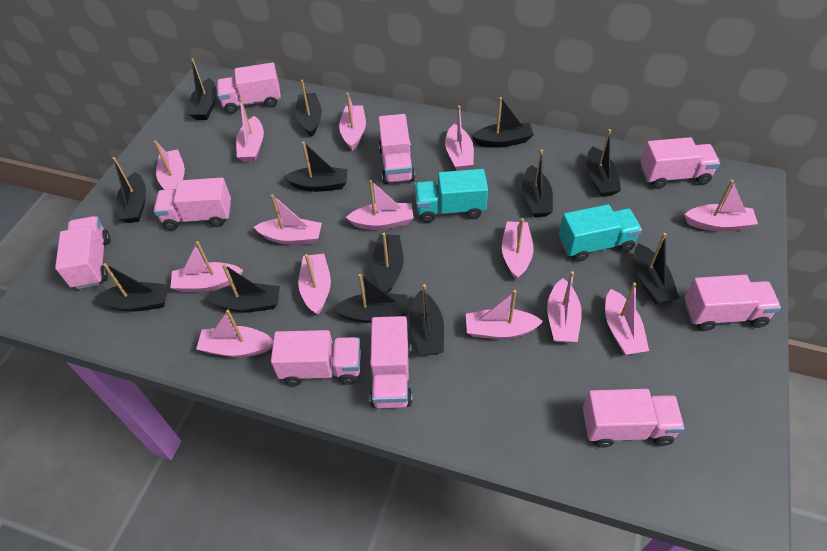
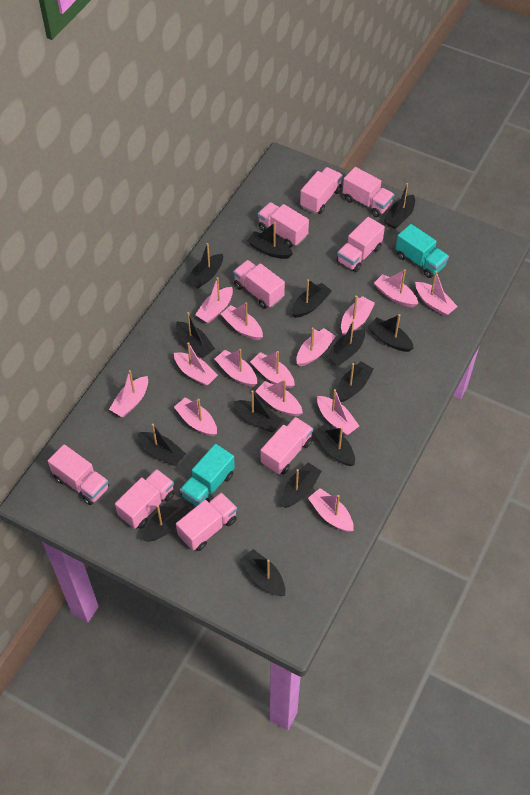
black boat: 13 -> 14

